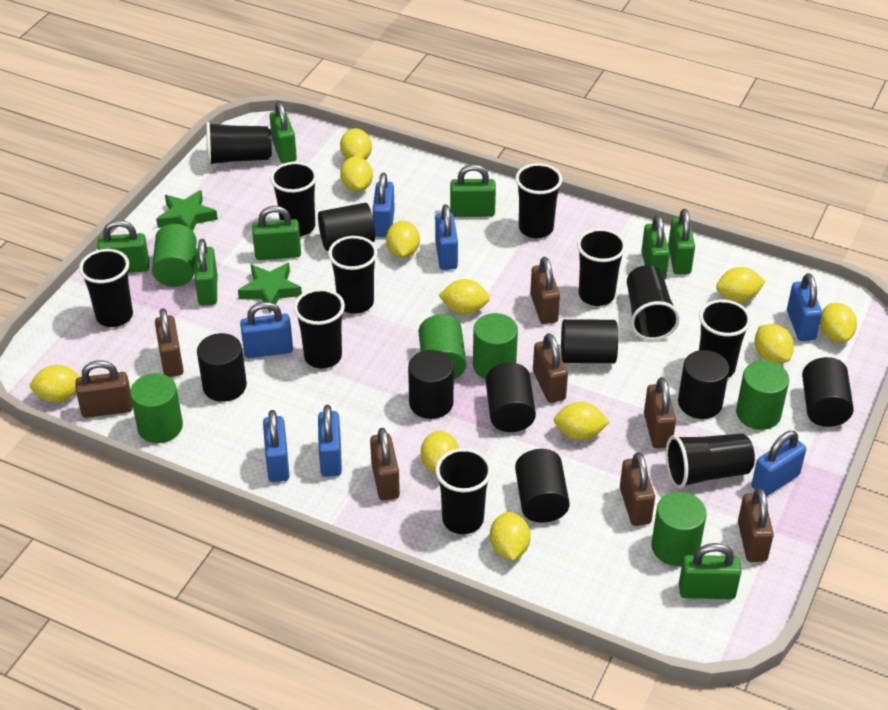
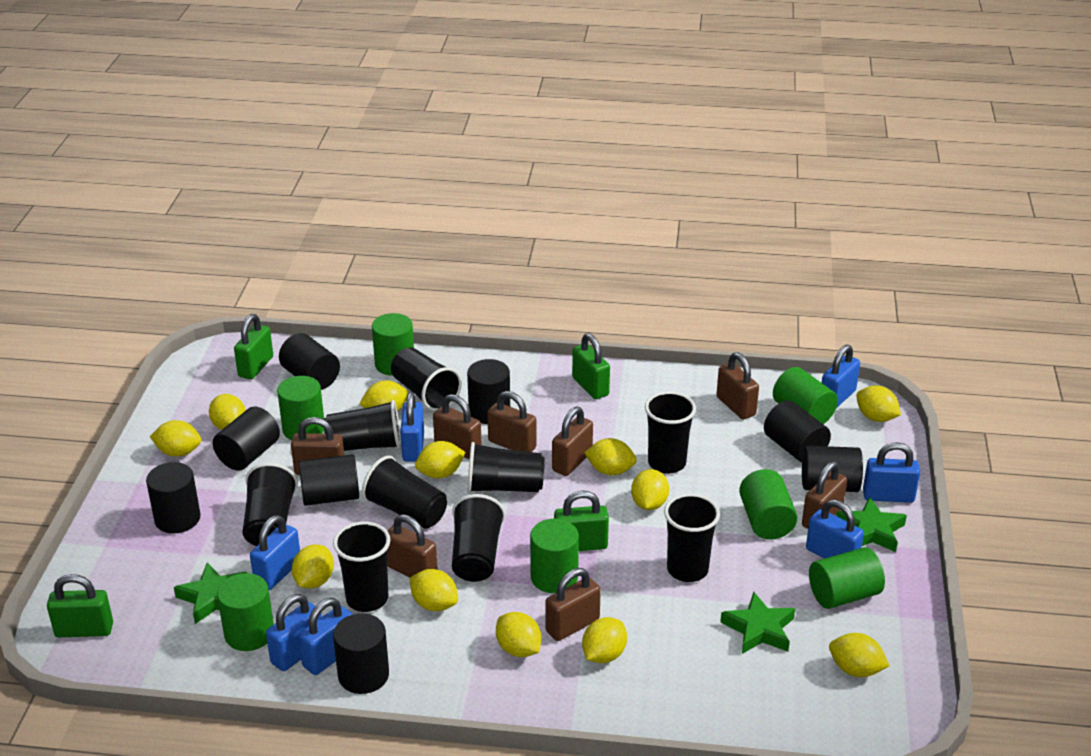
black cup: 11 -> 9
green cylinder: 6 -> 7
green padlock: 8 -> 4
green star: 2 -> 3
yellow lemon: 11 -> 12

